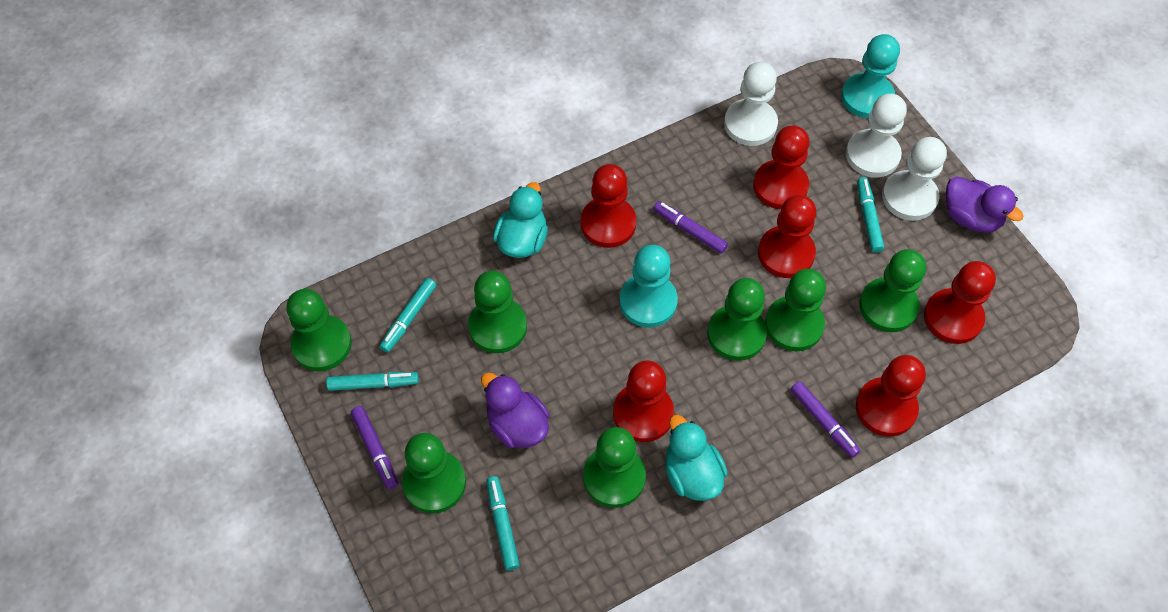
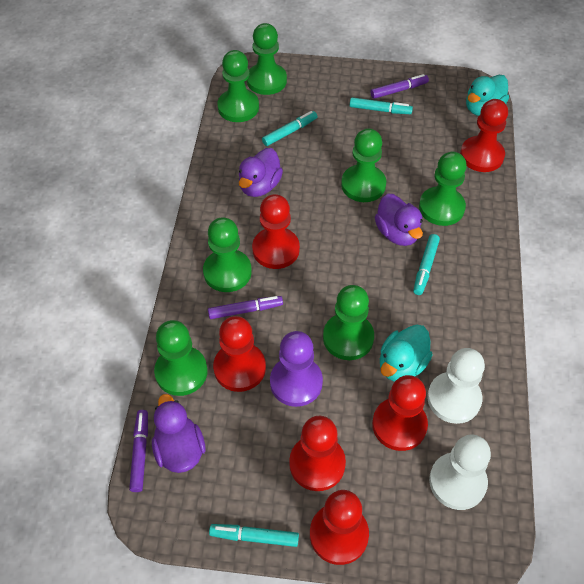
purple duck: 2 -> 3
purple pawn: 0 -> 1
turquoise pawn: 2 -> 0
white pawn: 3 -> 2

